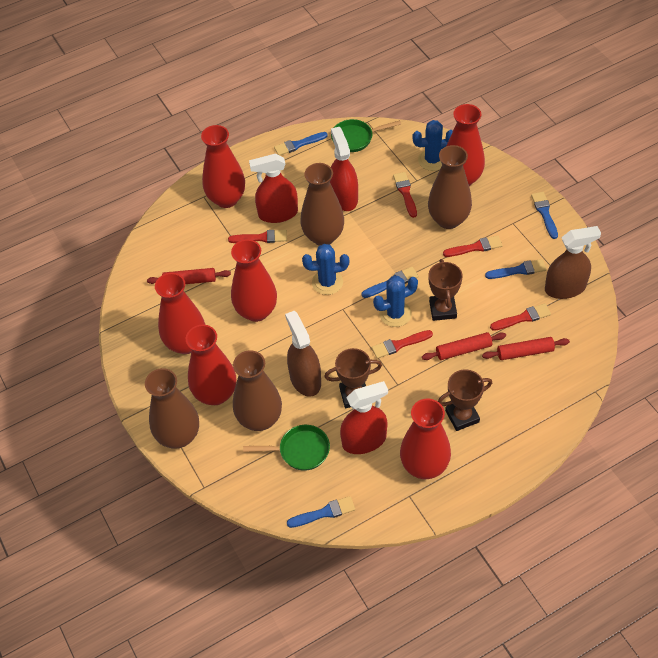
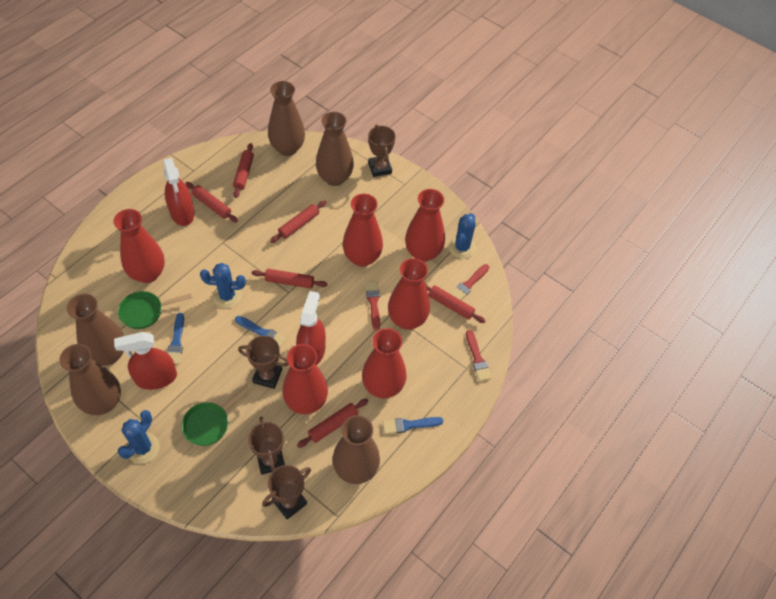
blue brush: 5 -> 3
brown spray bottle: 2 -> 0
brown trophy: 3 -> 4
brown vase: 4 -> 5
red brush: 5 -> 3
red rolling pin: 3 -> 6

